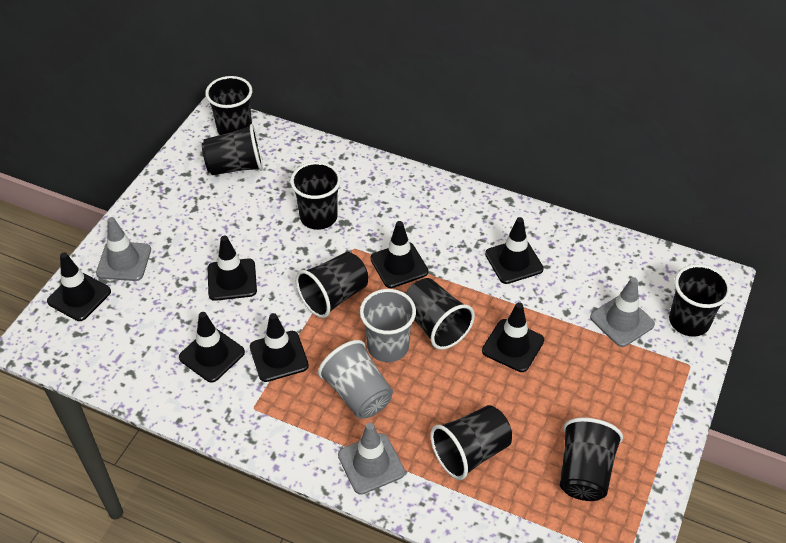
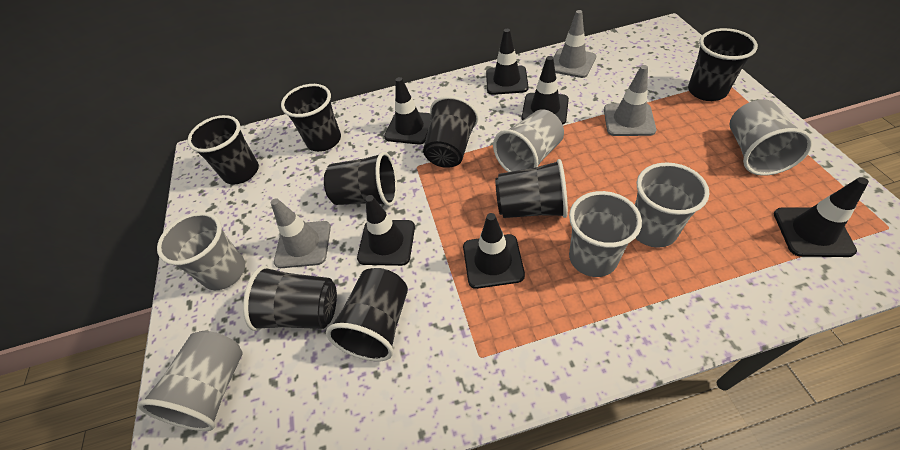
black traffic cone: 7 -> 6
grey cup: 2 -> 6

